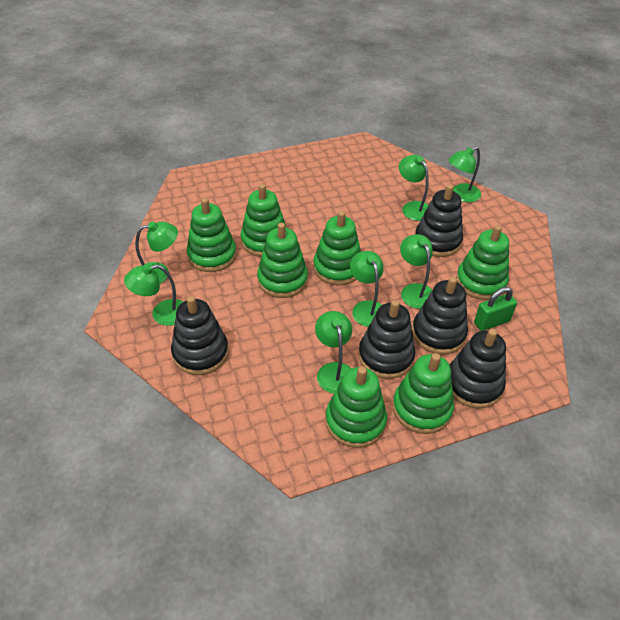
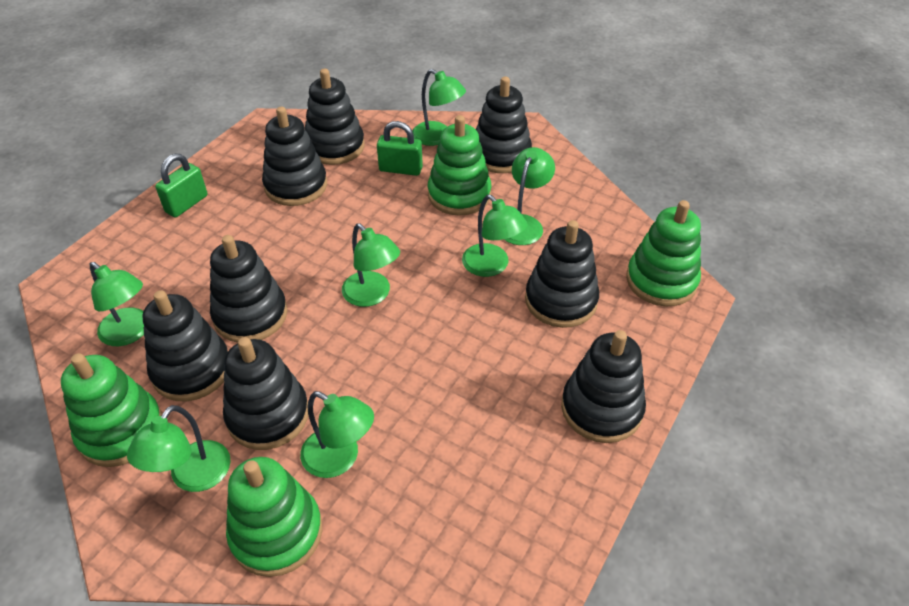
black stacking toy: 5 -> 8
green padlock: 1 -> 2
green stacking toy: 7 -> 4

